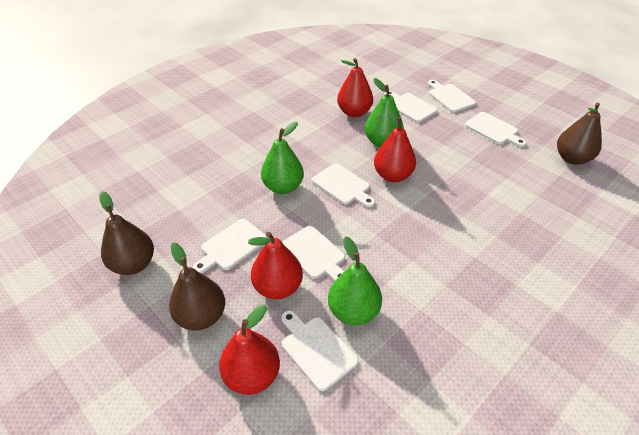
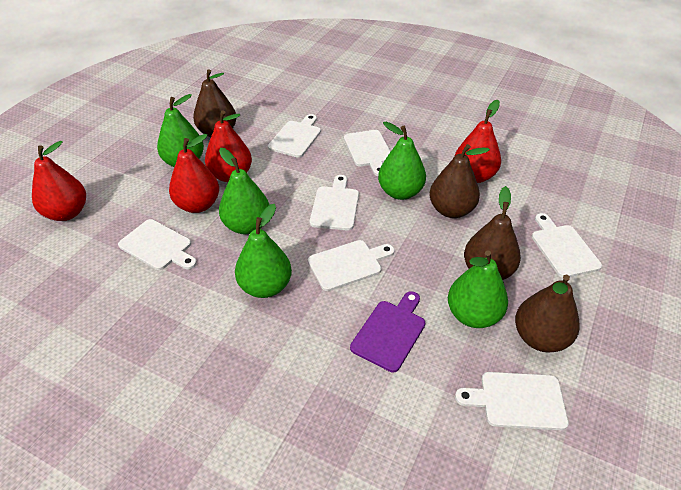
brown pear: 3 -> 4
green pear: 3 -> 5
purple cutting board: 0 -> 1

